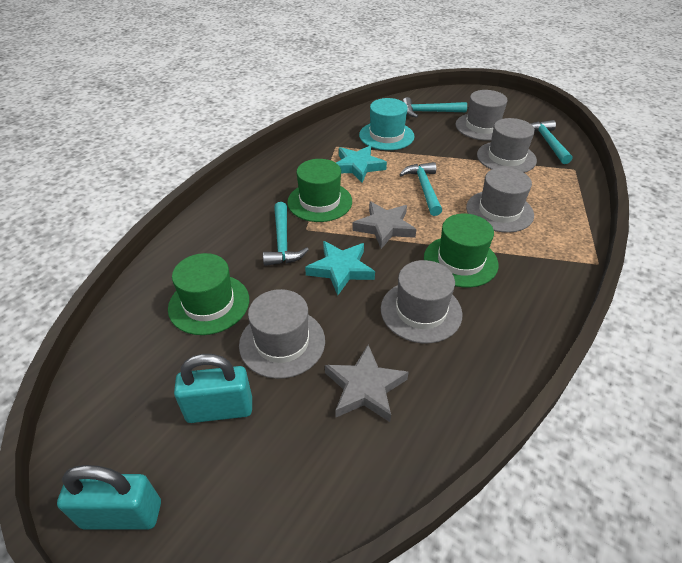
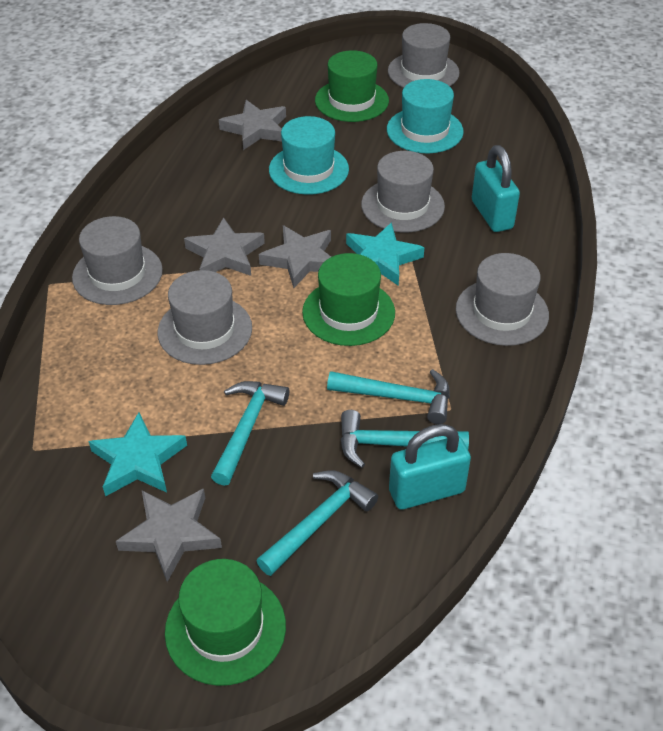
grey star: 2 -> 4
turquoise hat: 1 -> 2

